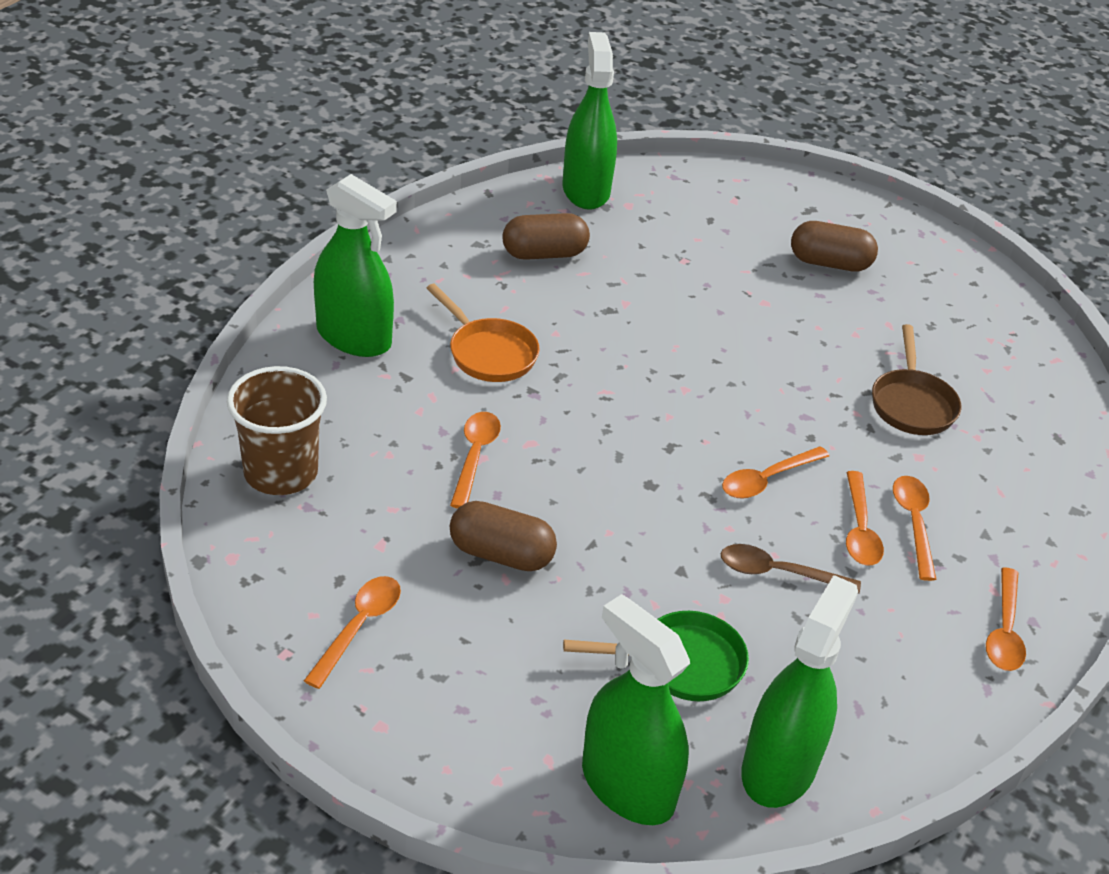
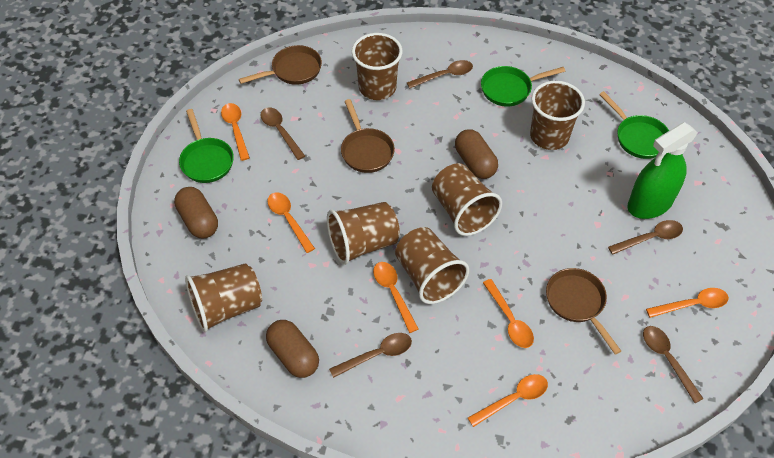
brown cup: 1 -> 6
brown pan: 1 -> 3
brown spoon: 1 -> 5
green pan: 1 -> 3
green spray bottle: 4 -> 1
orange pan: 1 -> 0

